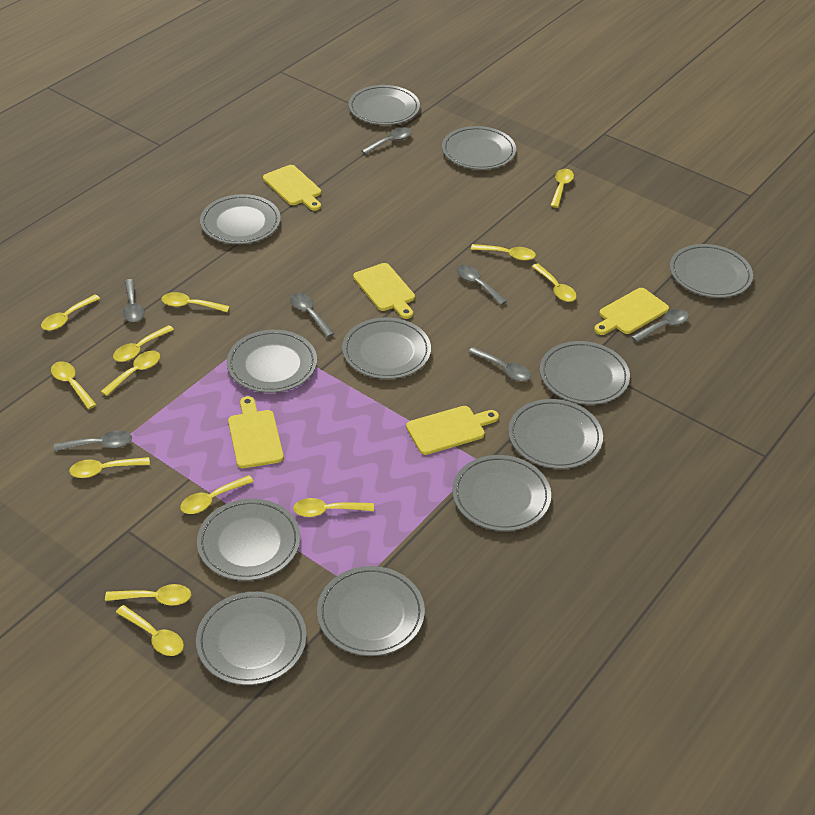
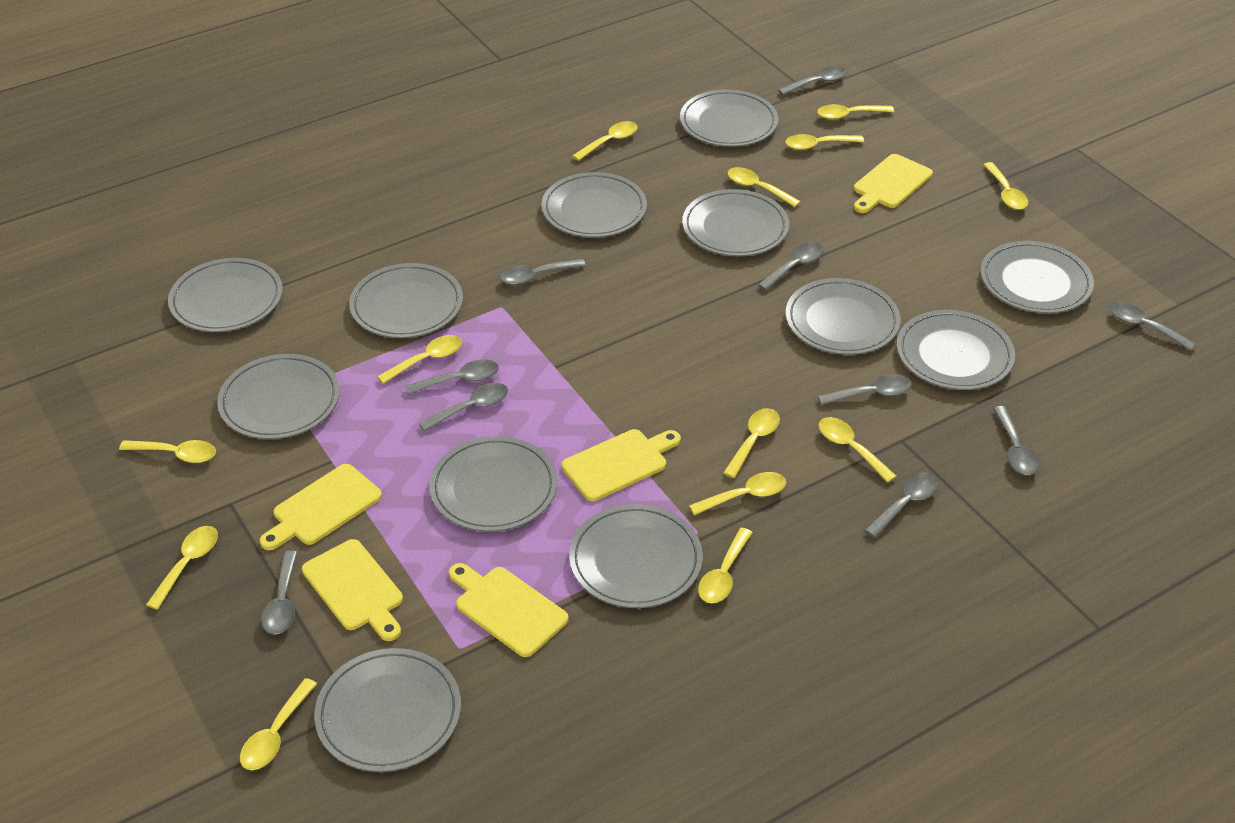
grey spoon: 7 -> 10

